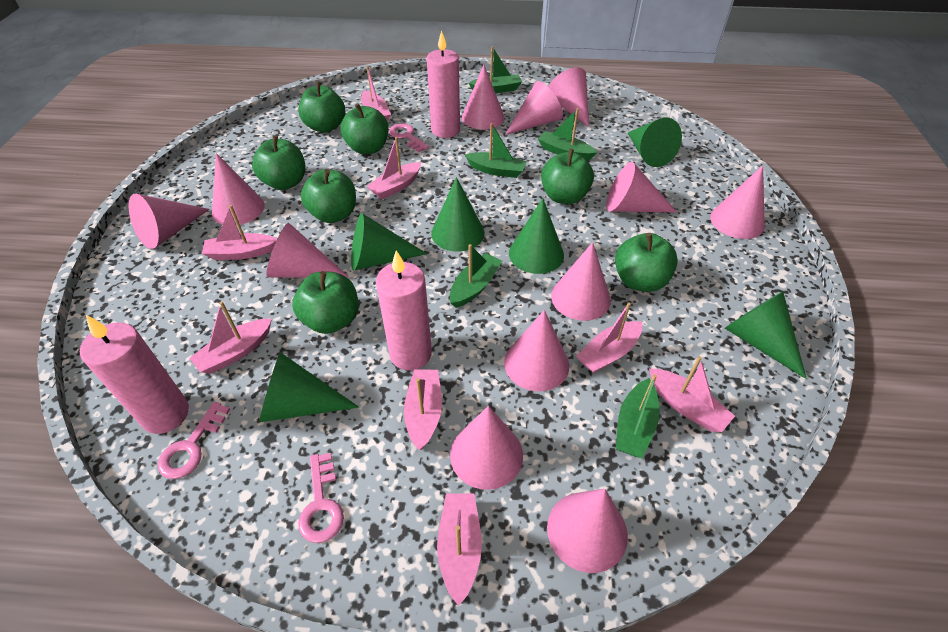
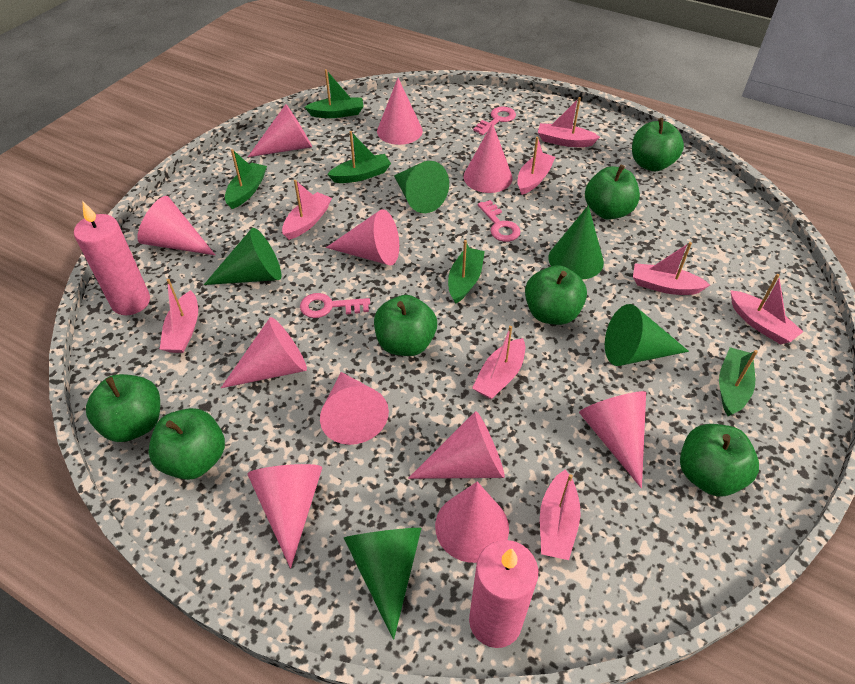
green cone: 6 -> 5
pink candle: 3 -> 2
pink cone: 12 -> 11

